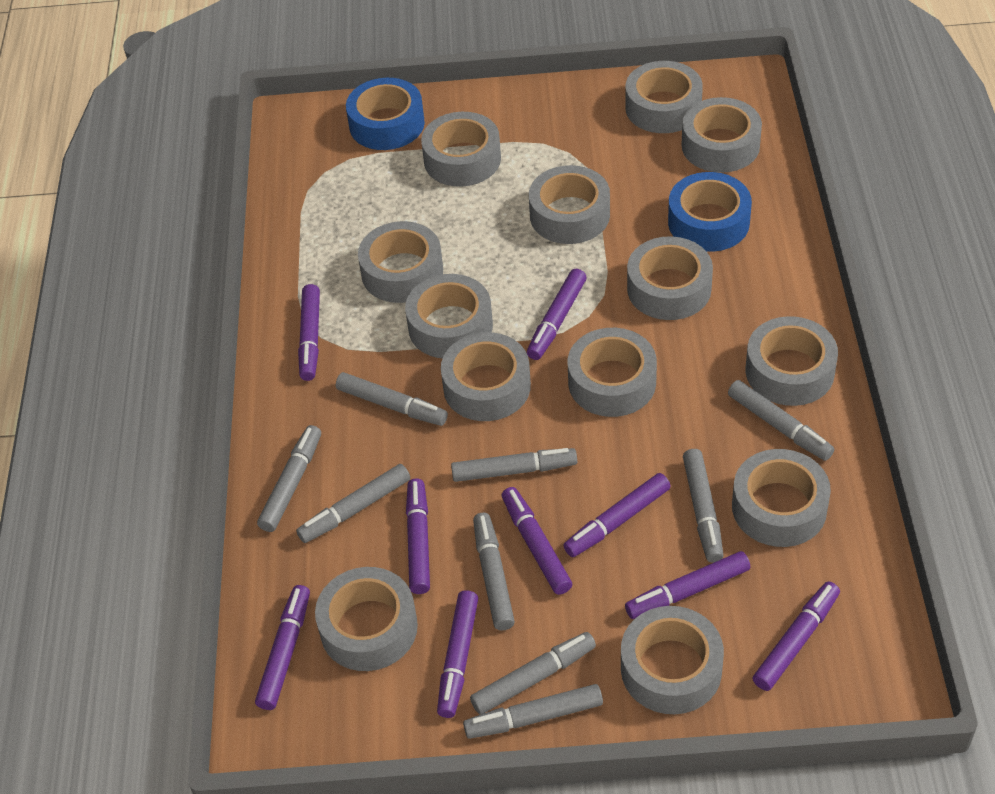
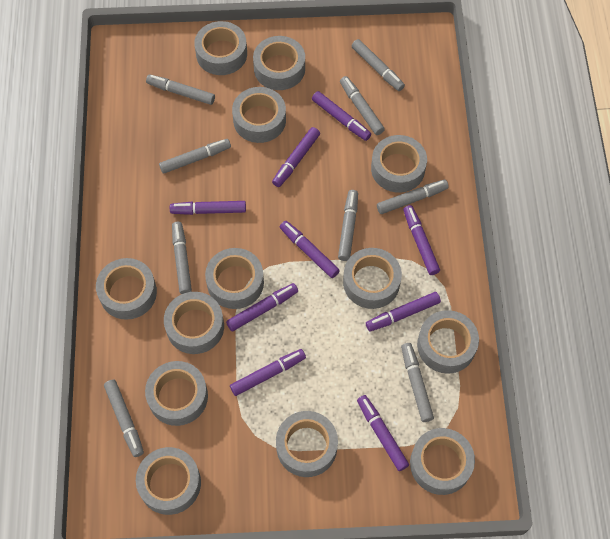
blue tape: 2 -> 0

